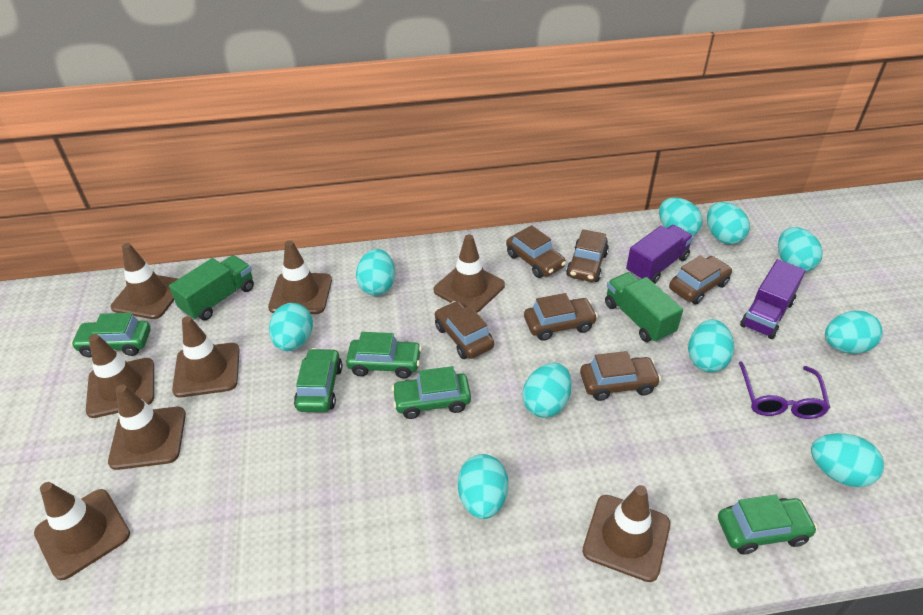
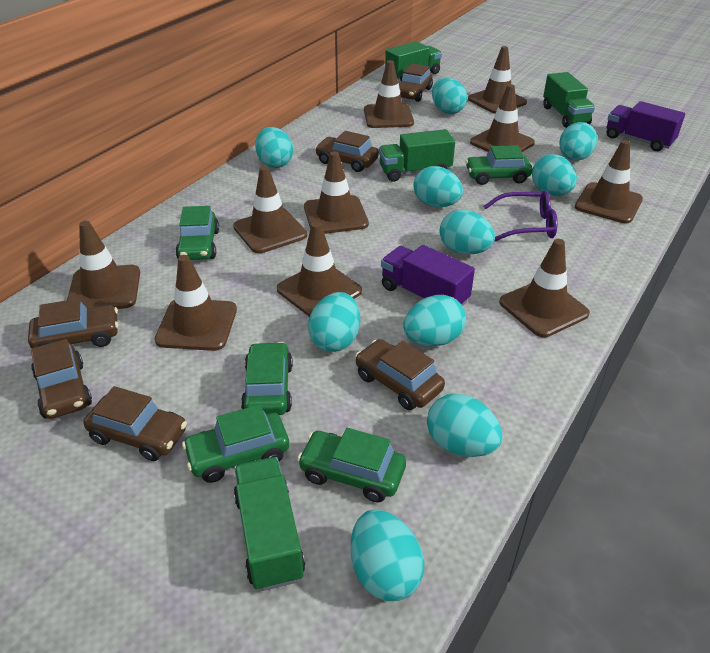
brown traffic cone: 8 -> 10
green truck: 2 -> 4

